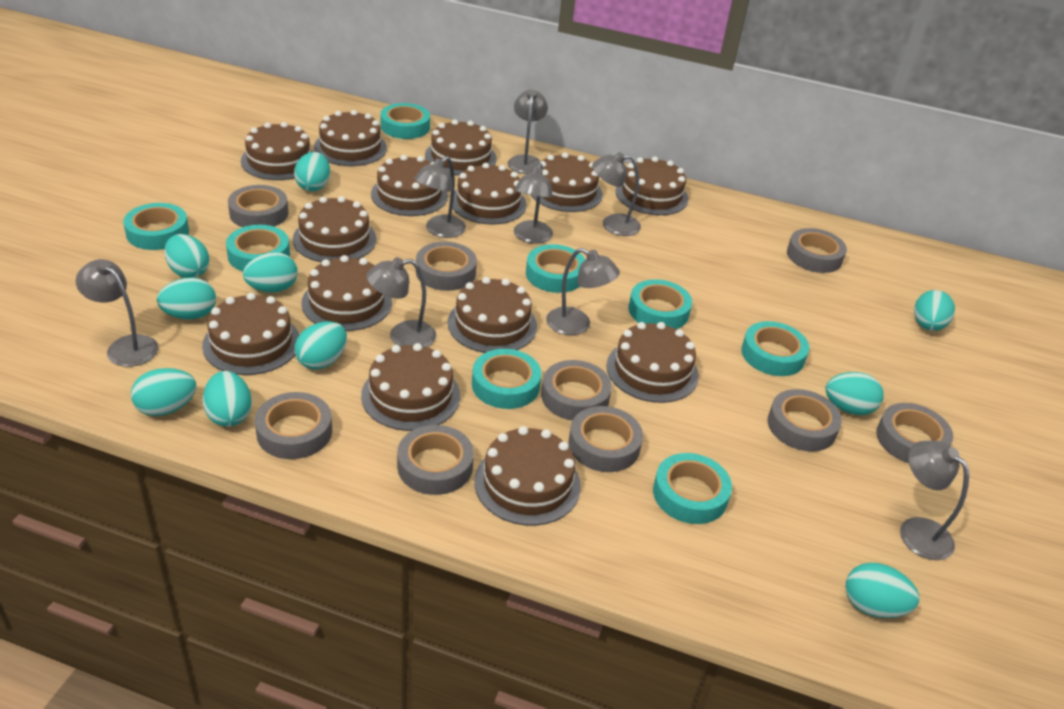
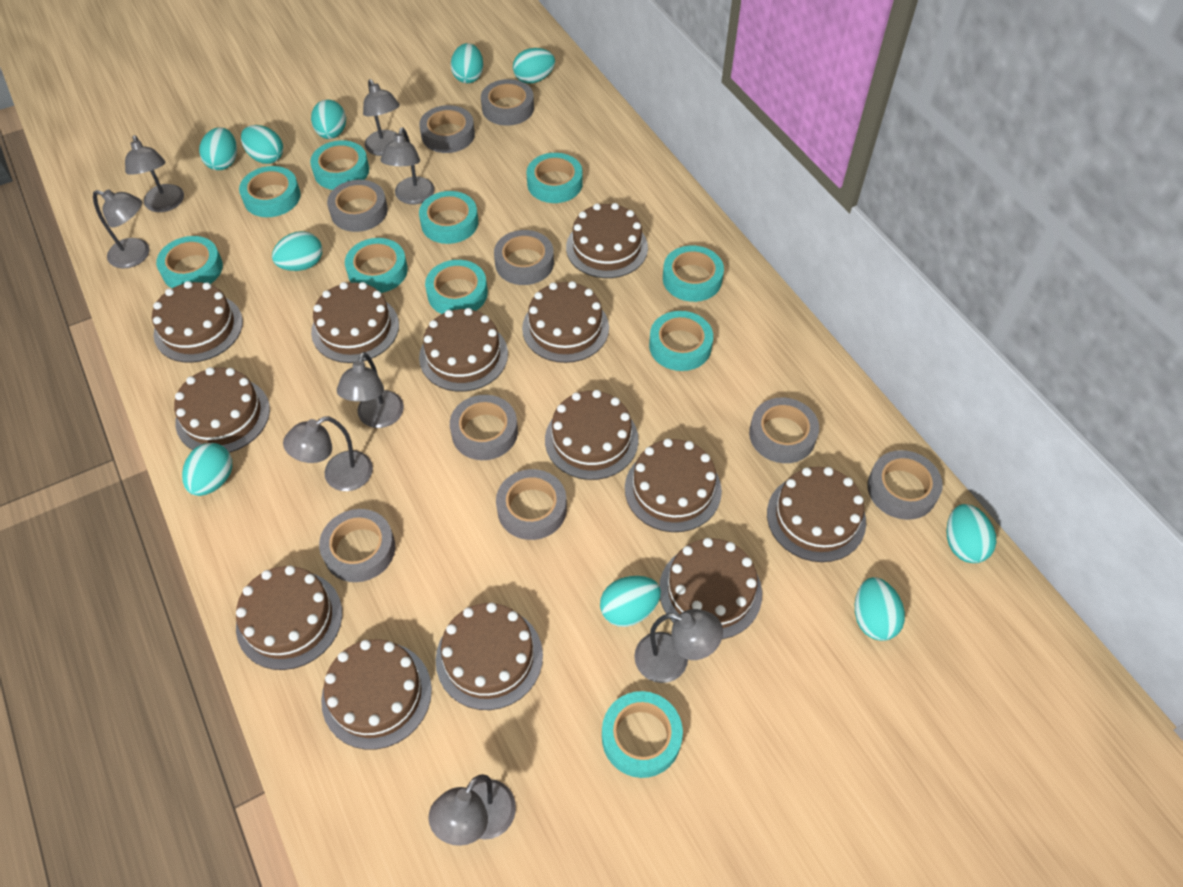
brown cake: 14 -> 13
turquoise tape: 8 -> 10

